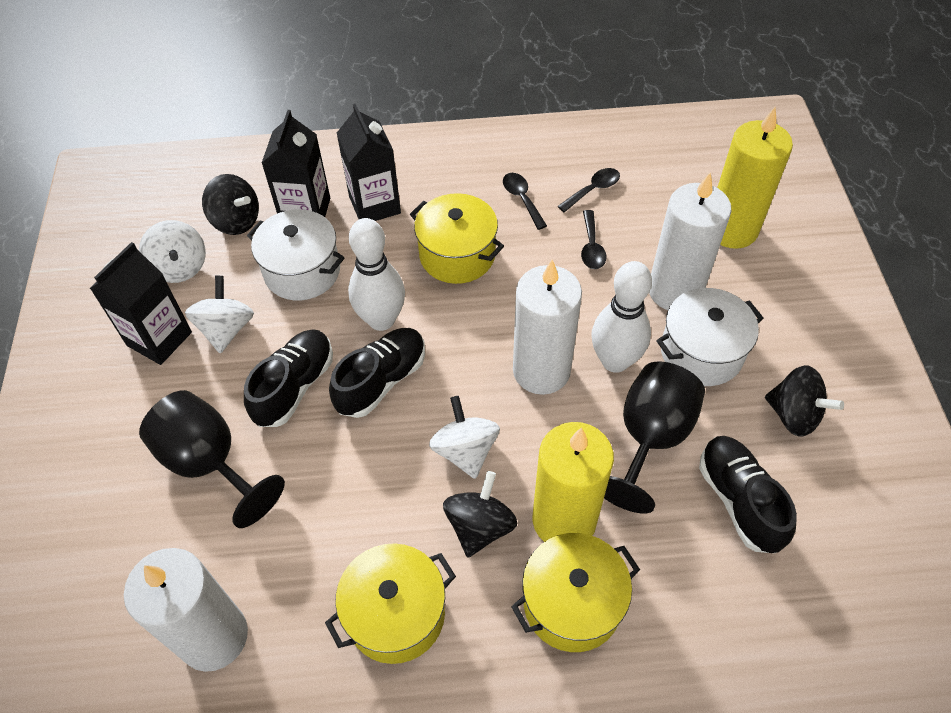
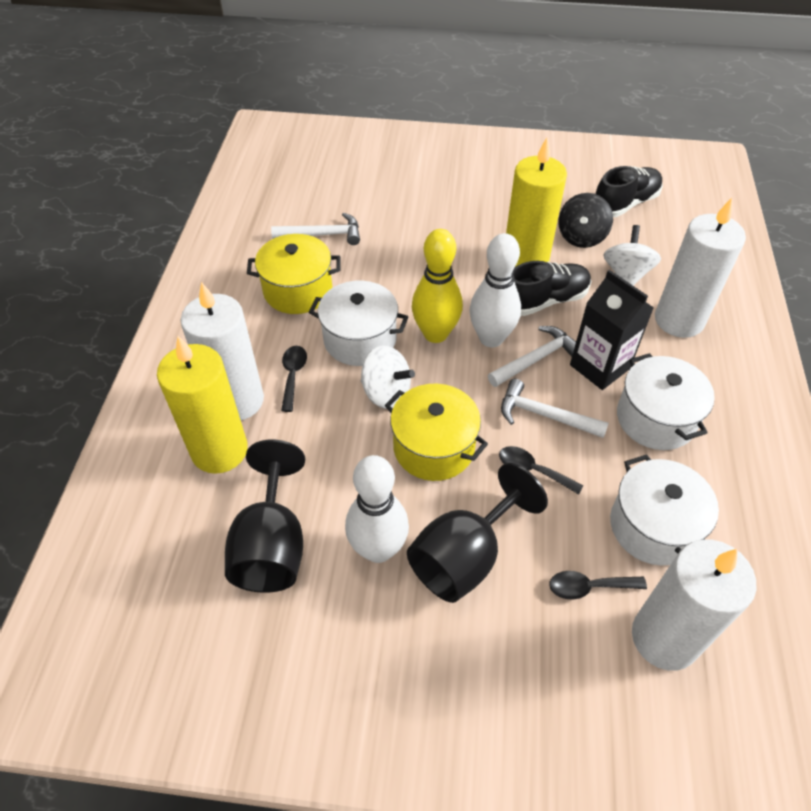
black carton: 3 -> 1
black shoe: 3 -> 2
black spinning top: 3 -> 1
white hammer: 0 -> 3
white pot: 2 -> 3
white spinning top: 3 -> 2
yellow bowling pin: 0 -> 1
yellow pot: 3 -> 2

